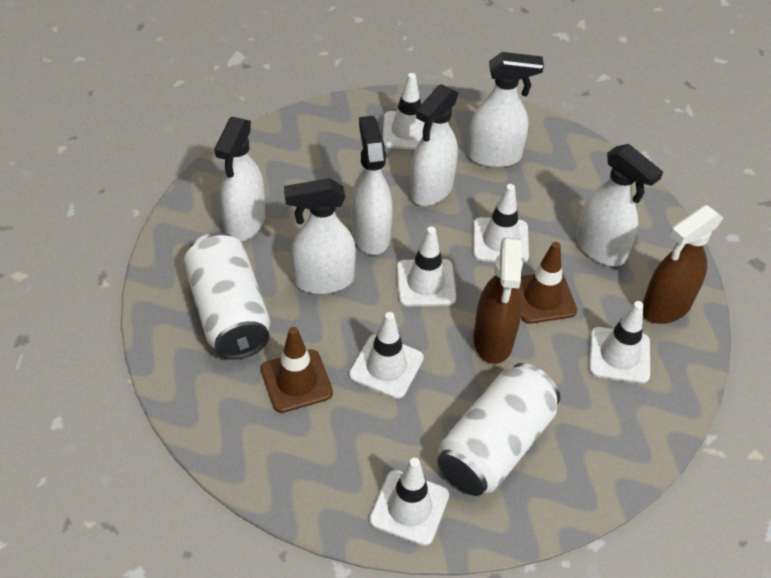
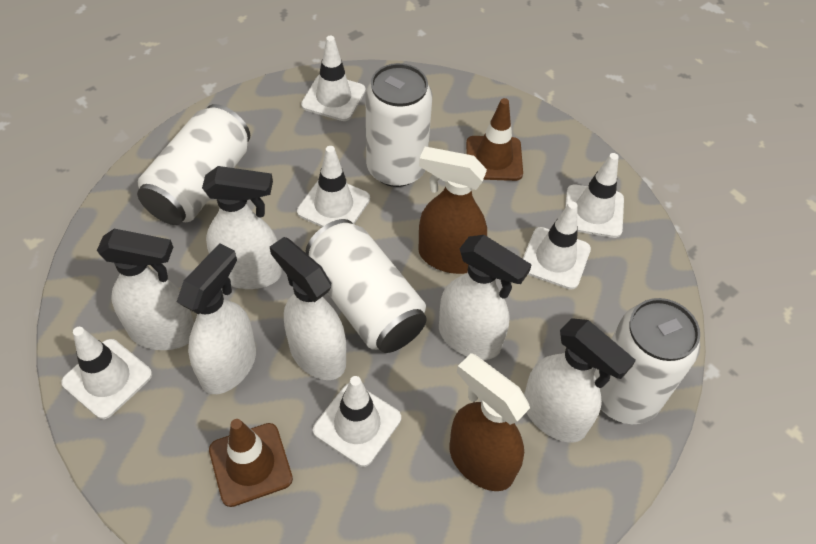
white can: 2 -> 4

